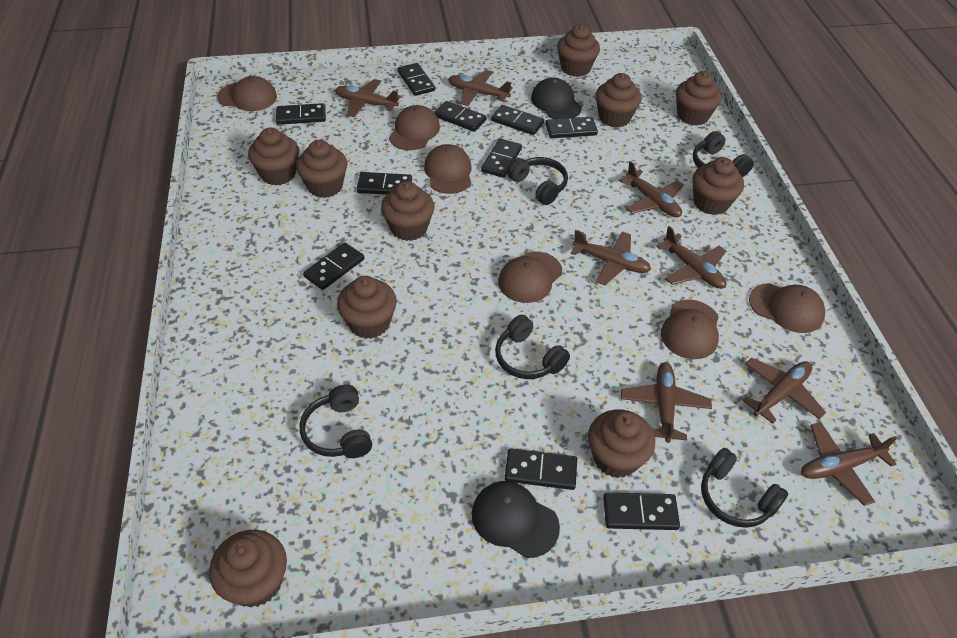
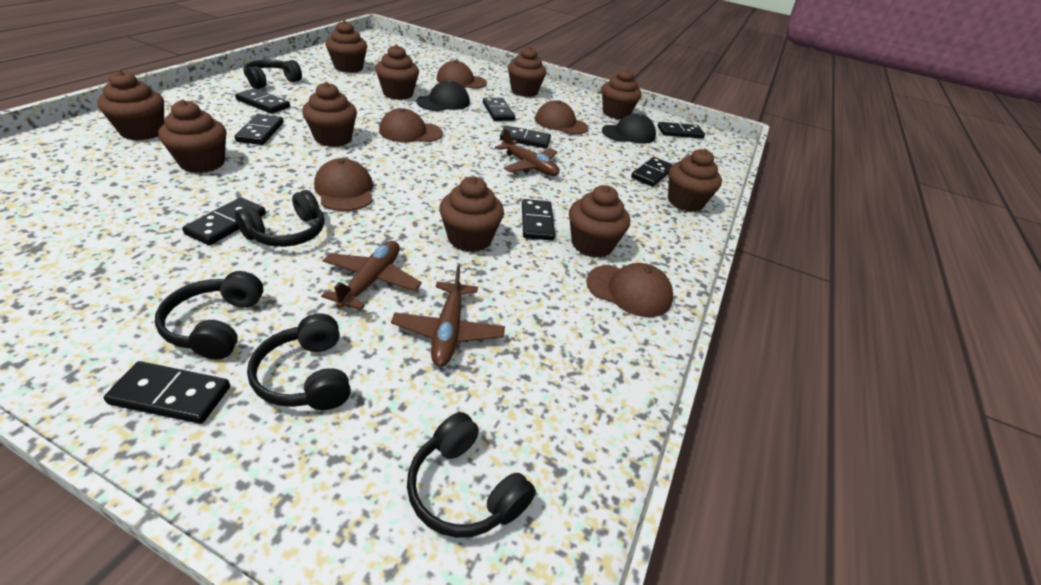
black domino: 10 -> 9
brown cap: 6 -> 5
brown plane: 8 -> 3

